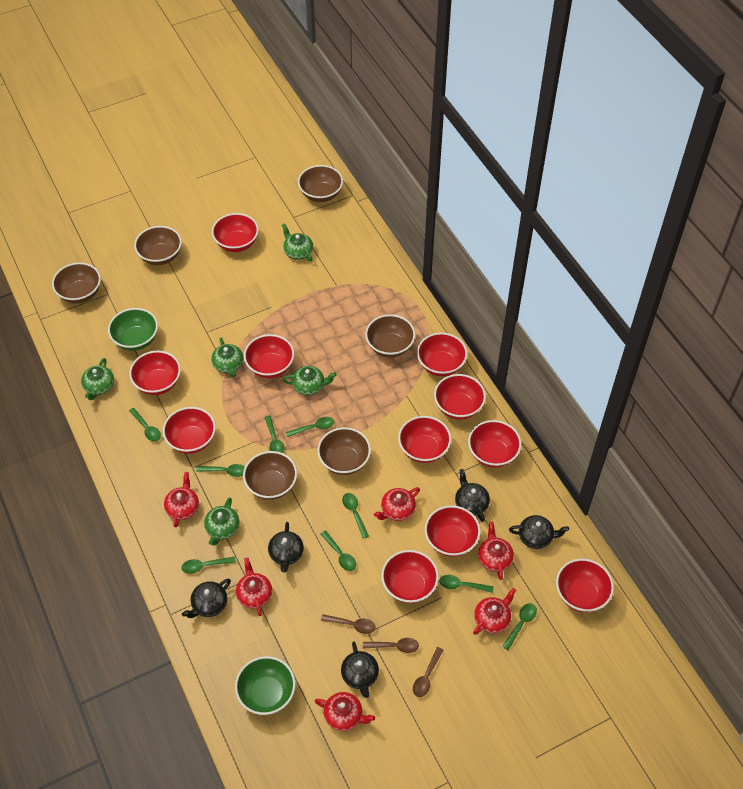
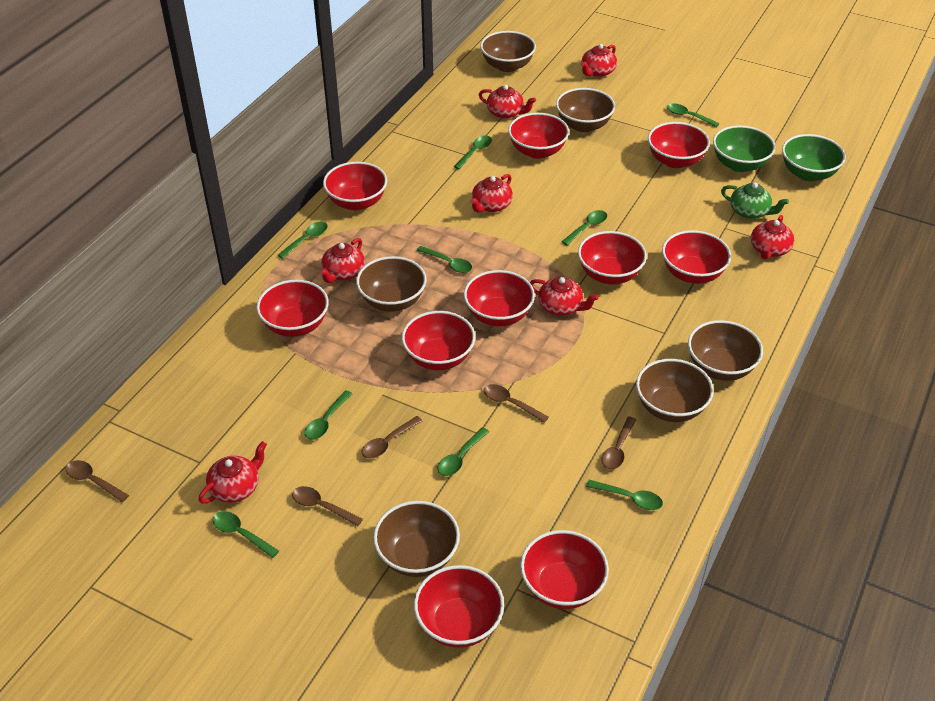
black teapot: 5 -> 0
brown spoon: 3 -> 5
green teapot: 5 -> 1
red bowl: 11 -> 10
red teapot: 6 -> 7

